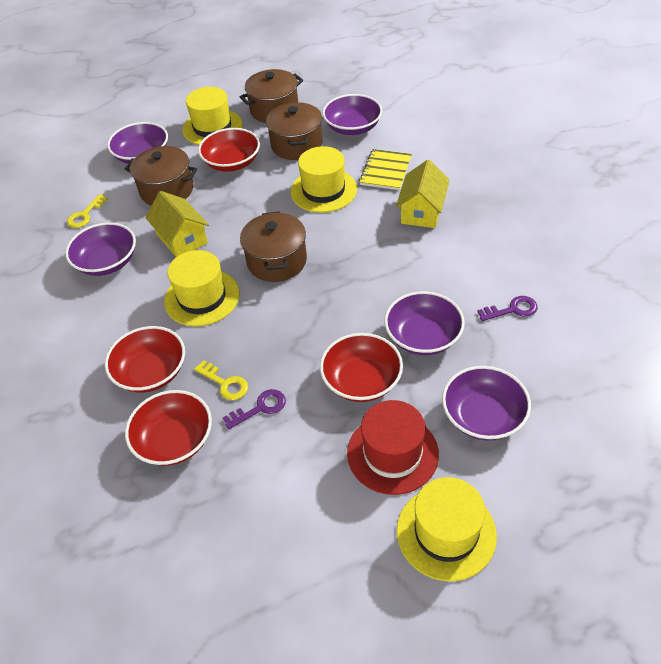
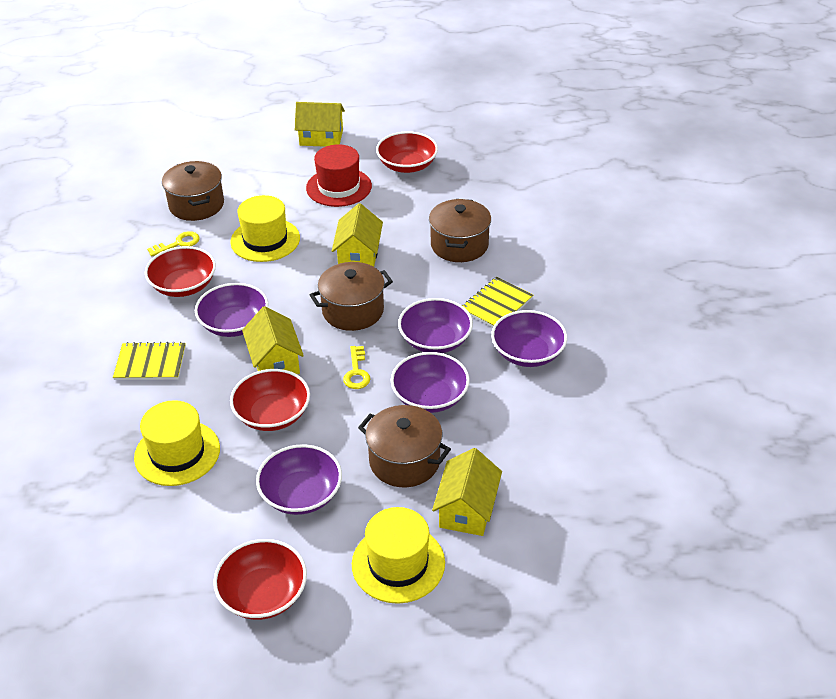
purple key: 2 -> 0
yellow hat: 4 -> 3
yellow house: 2 -> 4
yellow notebook: 1 -> 2

